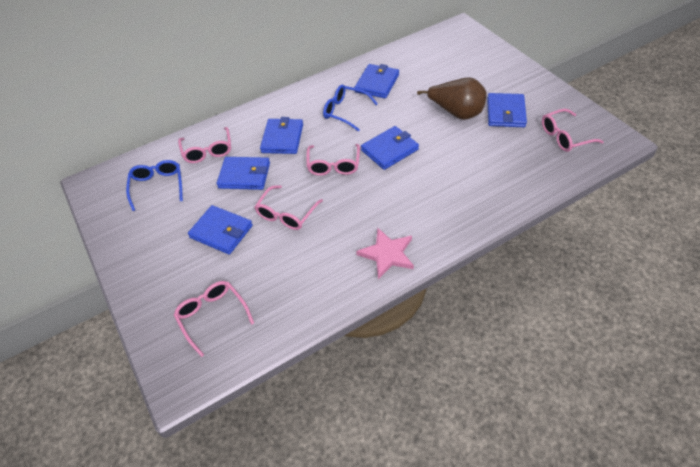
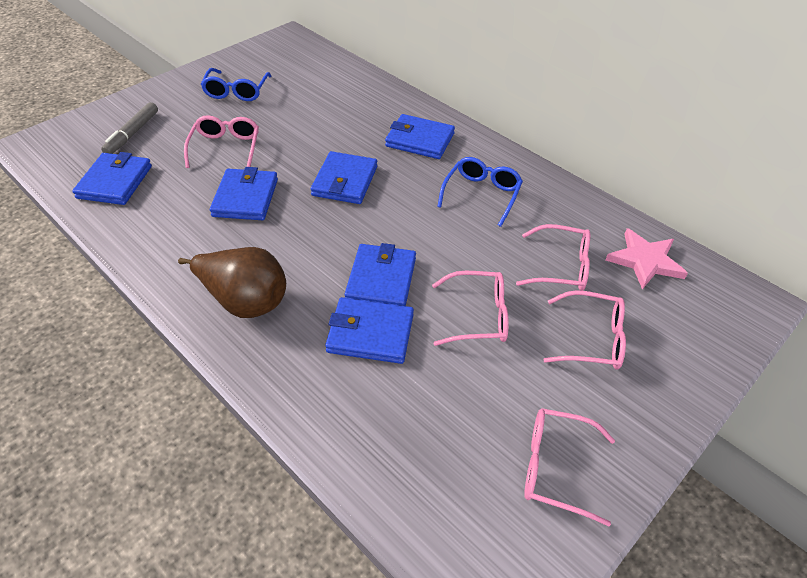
grey marker: 0 -> 1

